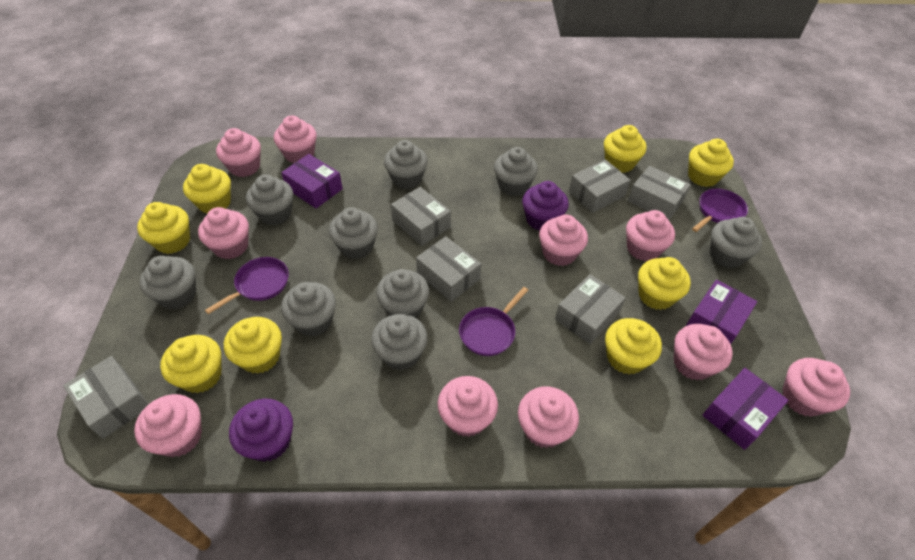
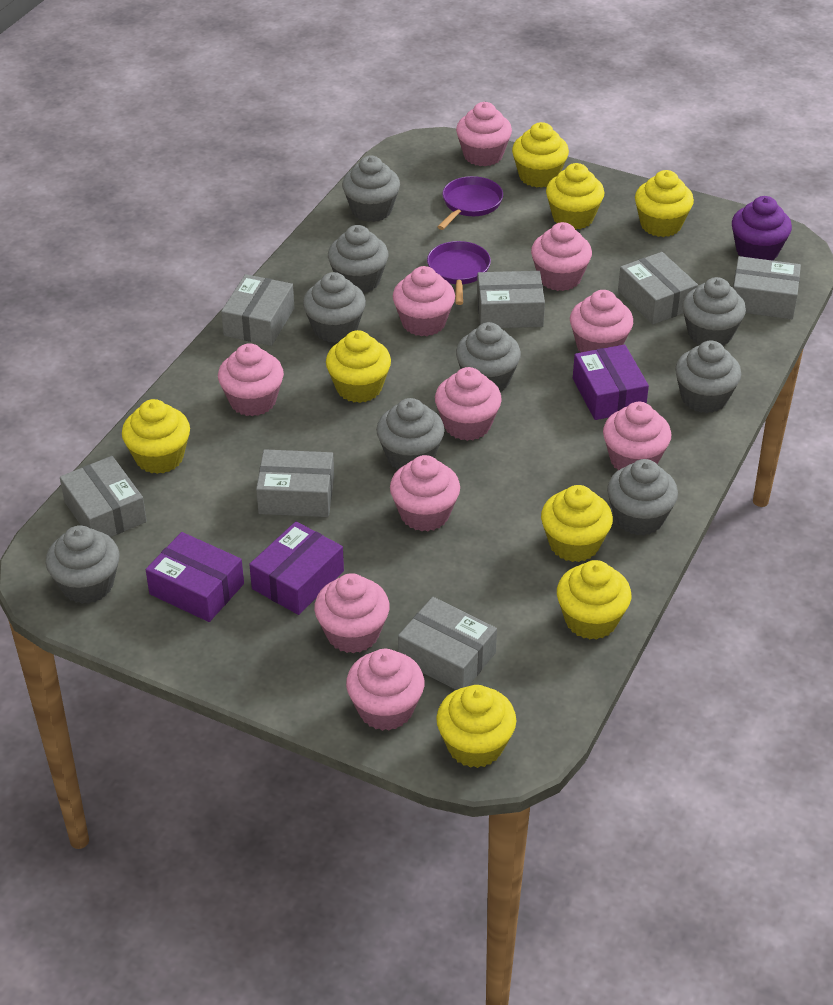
grey box: 6 -> 7
purple cupcake: 2 -> 1
purple pan: 3 -> 2

